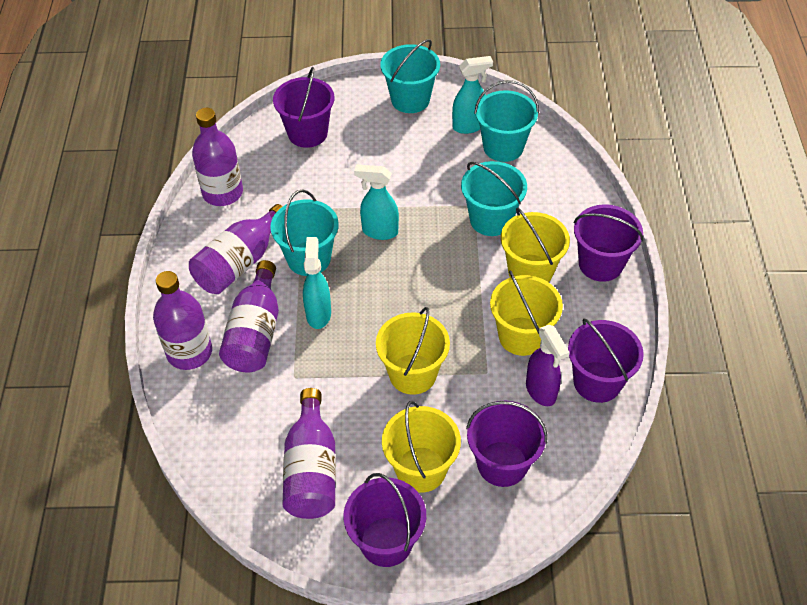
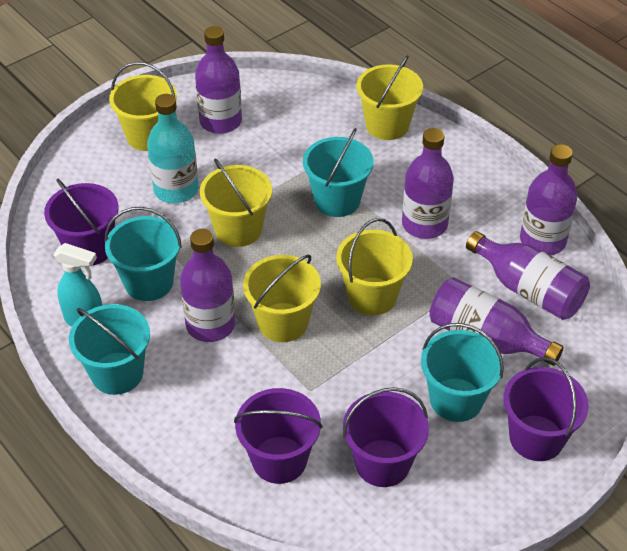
purple bottle: 5 -> 6
purple bucket: 5 -> 4
purple spray bottle: 1 -> 0
turquoise bottle: 0 -> 1
turquoise spray bottle: 3 -> 1
yellow bucket: 4 -> 5

